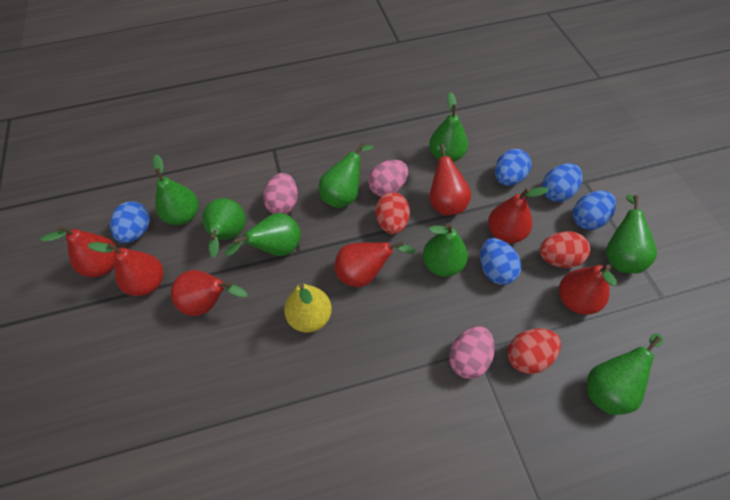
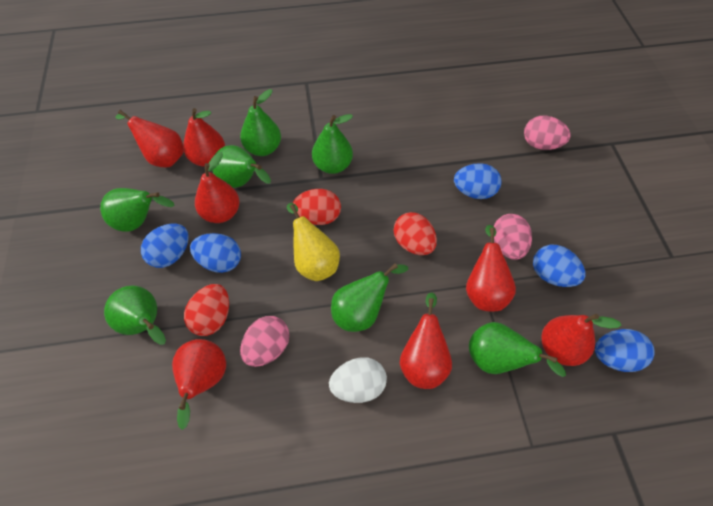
green pear: 8 -> 7
white egg: 0 -> 1

